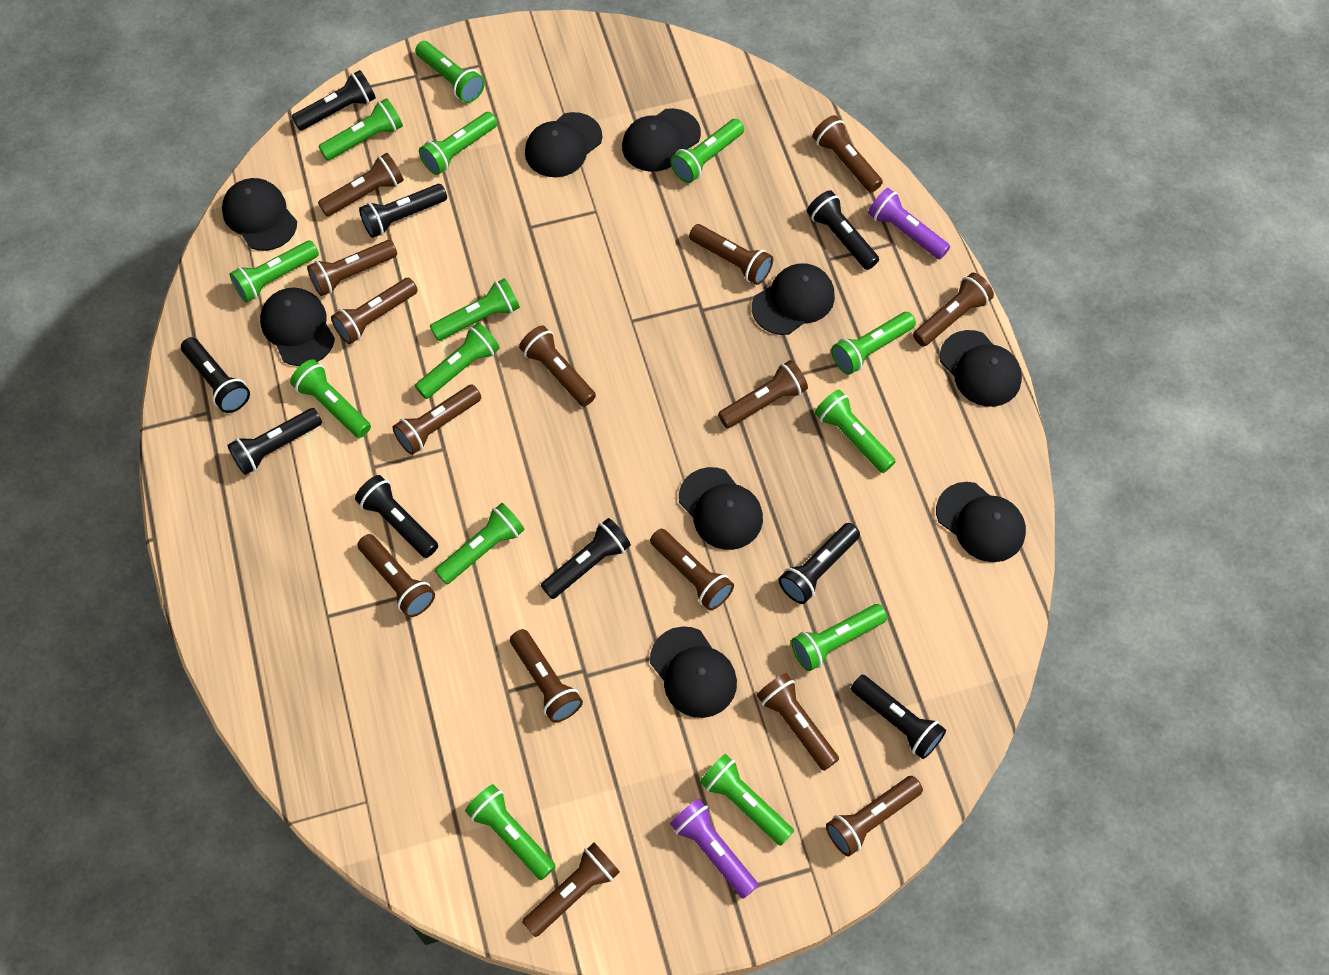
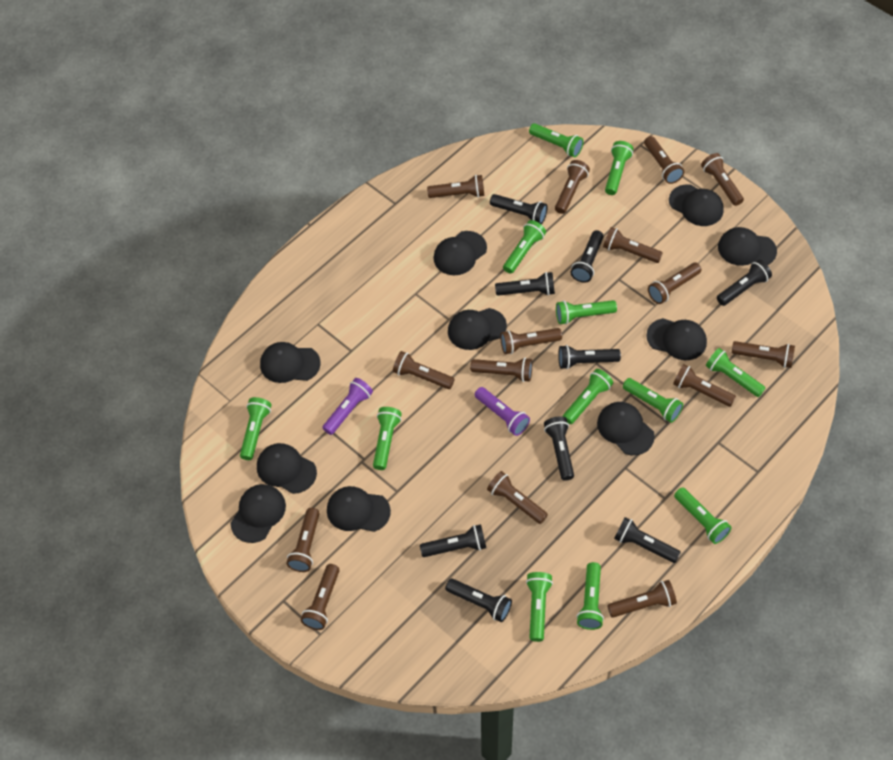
black cap: 9 -> 10
green flashlight: 14 -> 12

